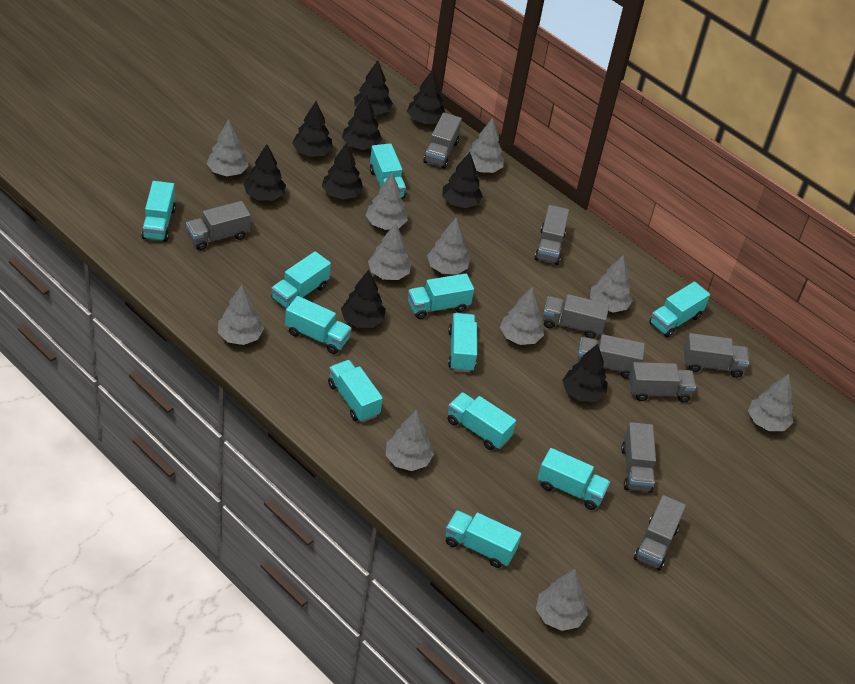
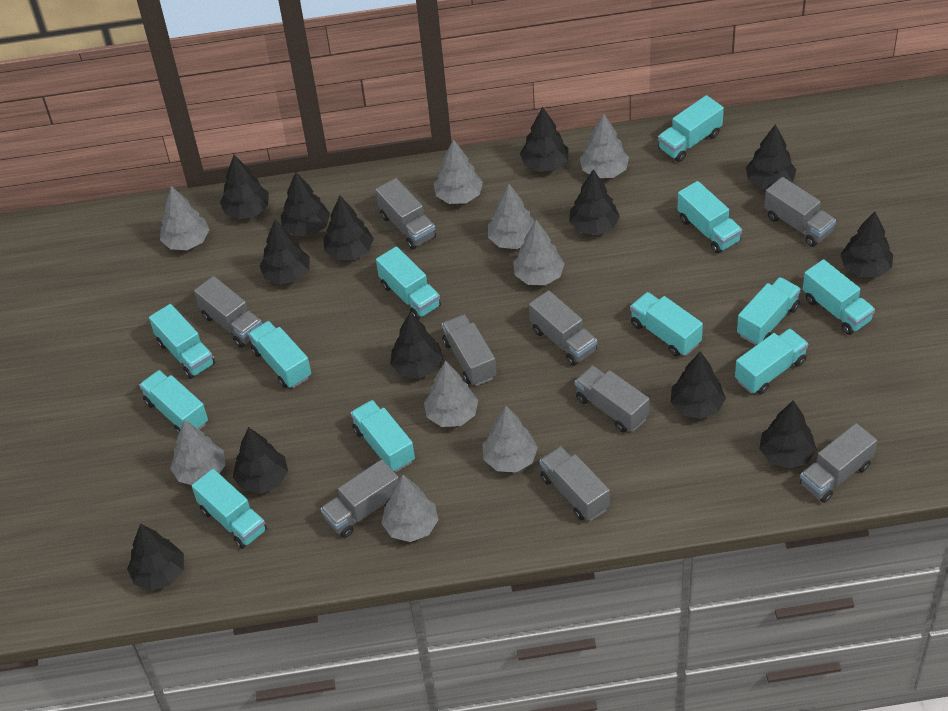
black tree: 9 -> 13
grey tree: 11 -> 9
turquoise truck: 11 -> 12

